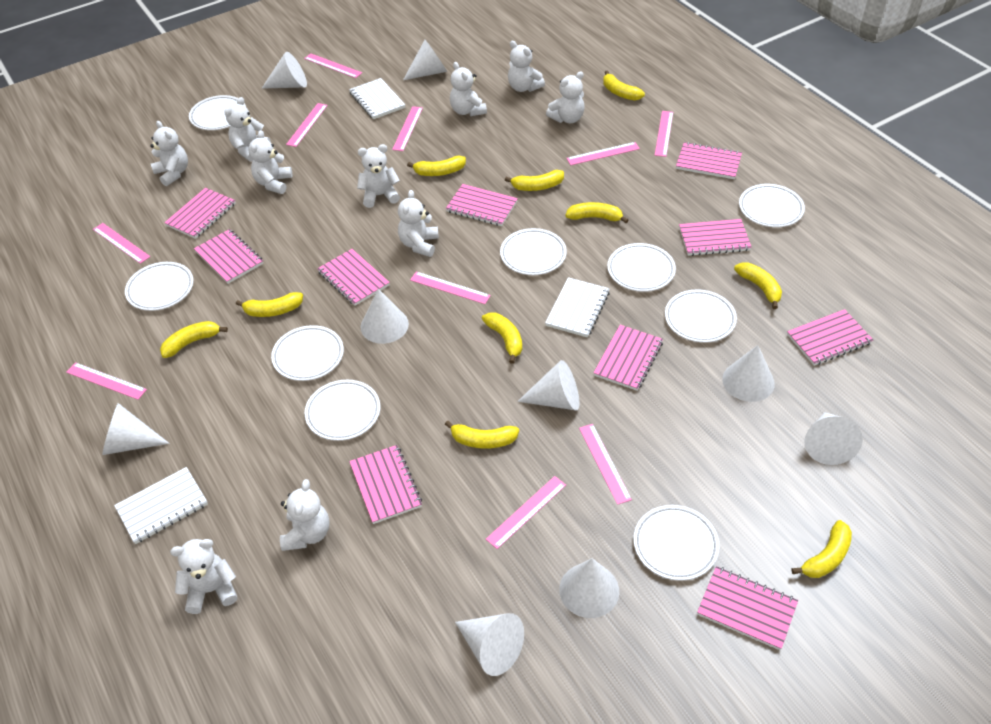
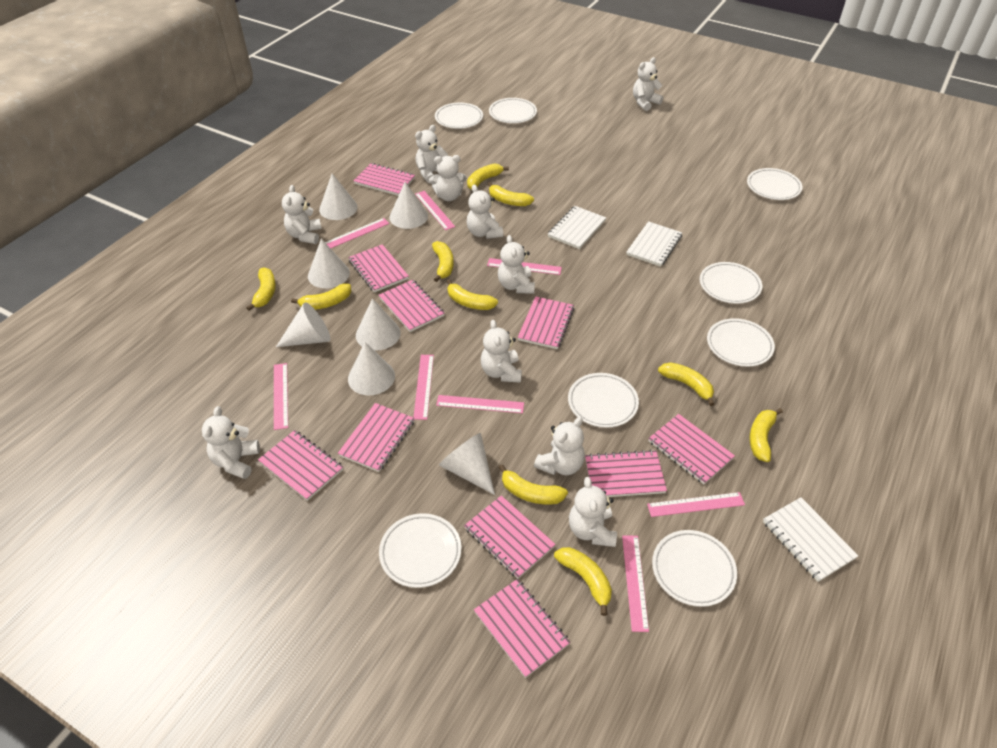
pink ruler: 10 -> 8
white cone: 9 -> 7
white plate: 9 -> 8

